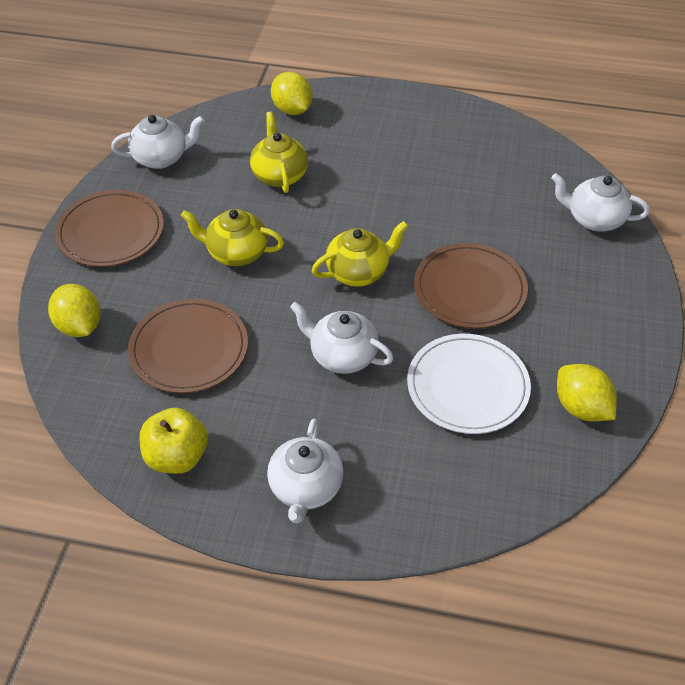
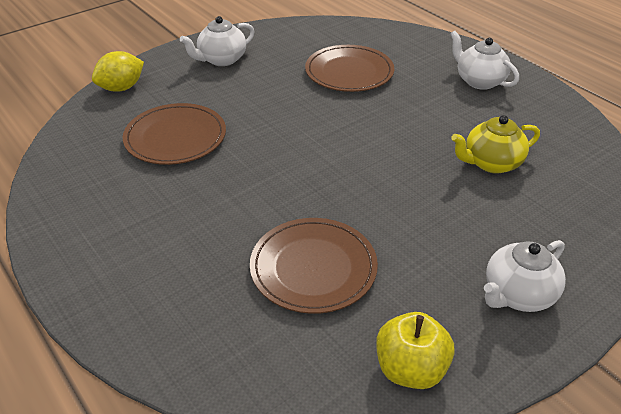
white plate: 1 -> 0
white teapot: 4 -> 3
yellow lemon: 3 -> 1
yellow teapot: 3 -> 1

